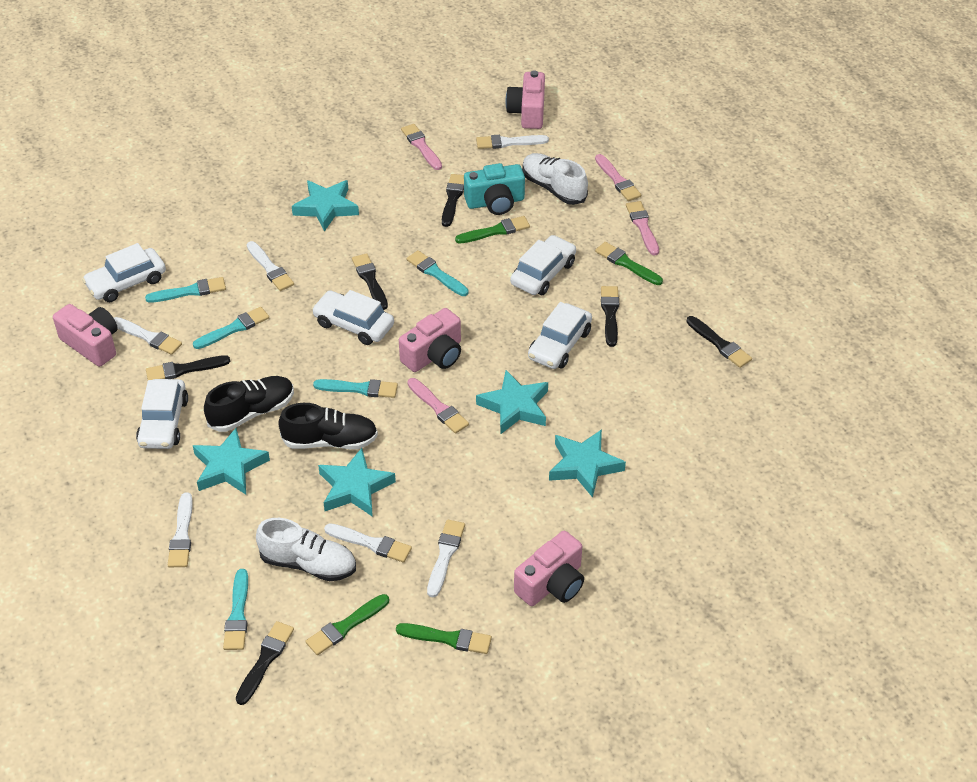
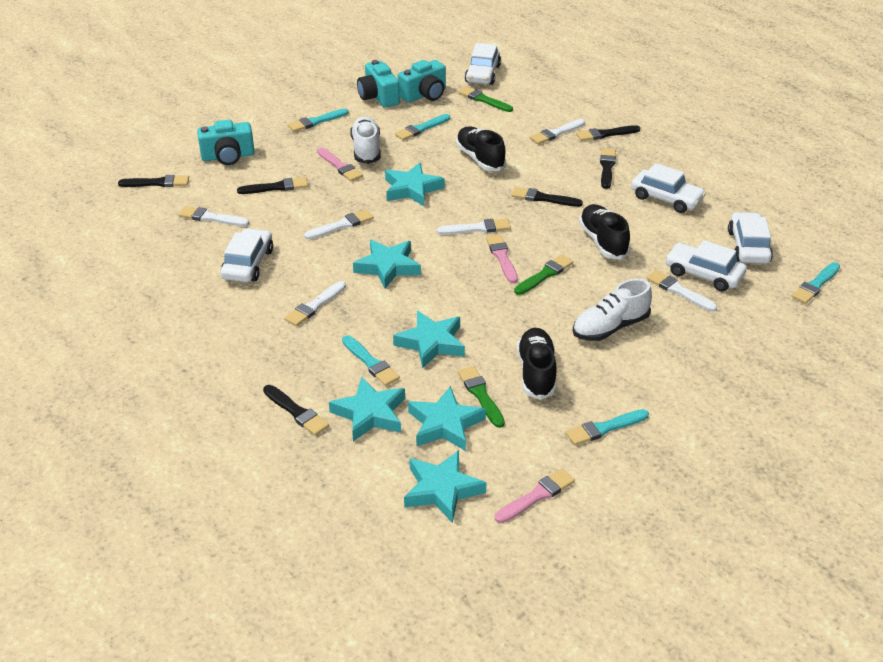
black shoe: 2 -> 3
green brush: 4 -> 3
pink brush: 4 -> 3
pink camera: 4 -> 0
turquoise camera: 1 -> 3
turquoise star: 5 -> 6

